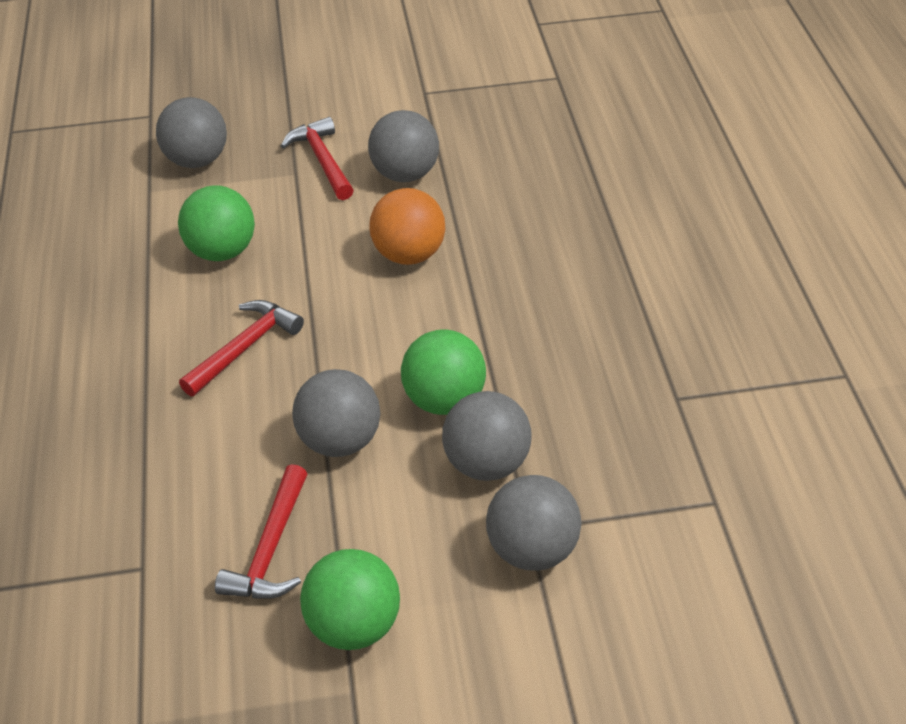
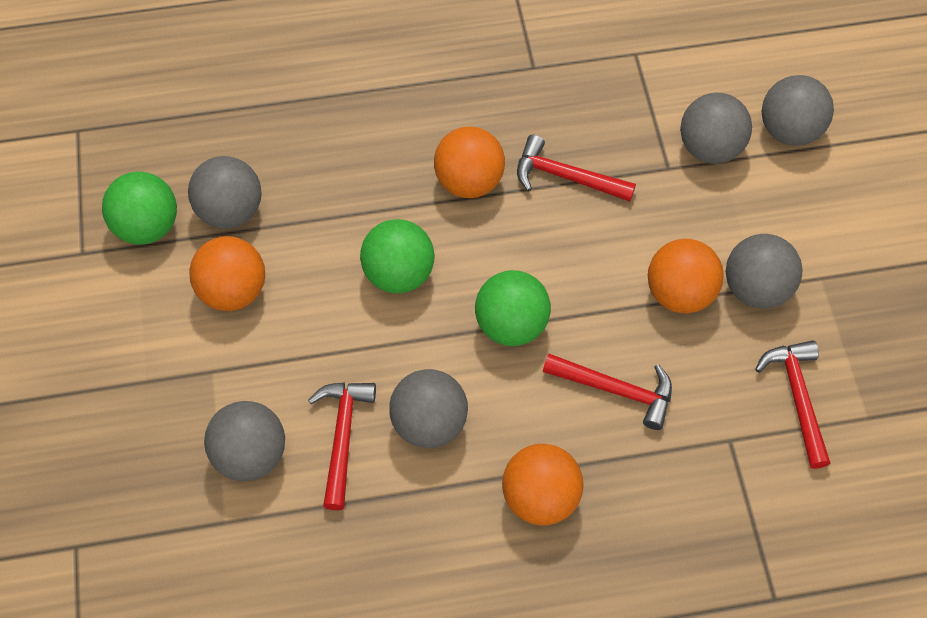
grey ball: 5 -> 6
orange ball: 1 -> 4
red hammer: 3 -> 4

